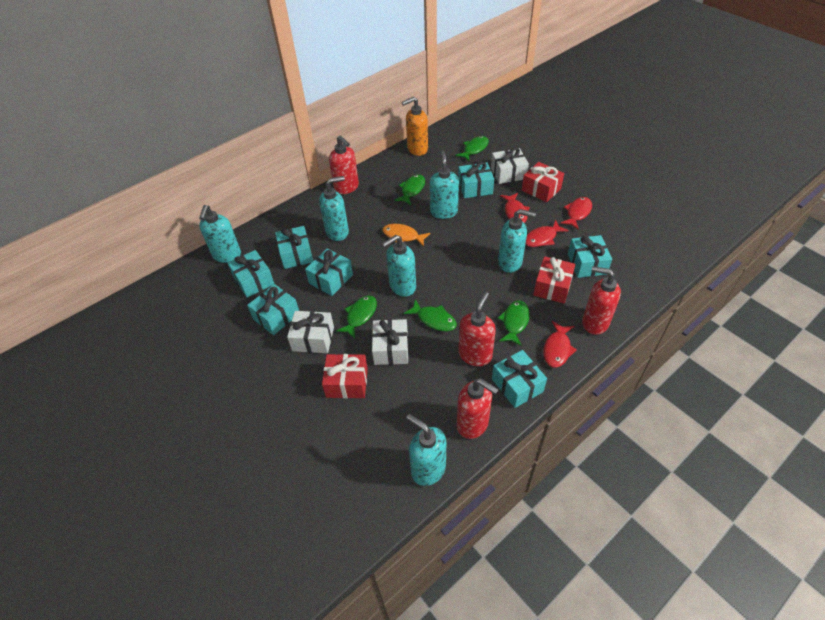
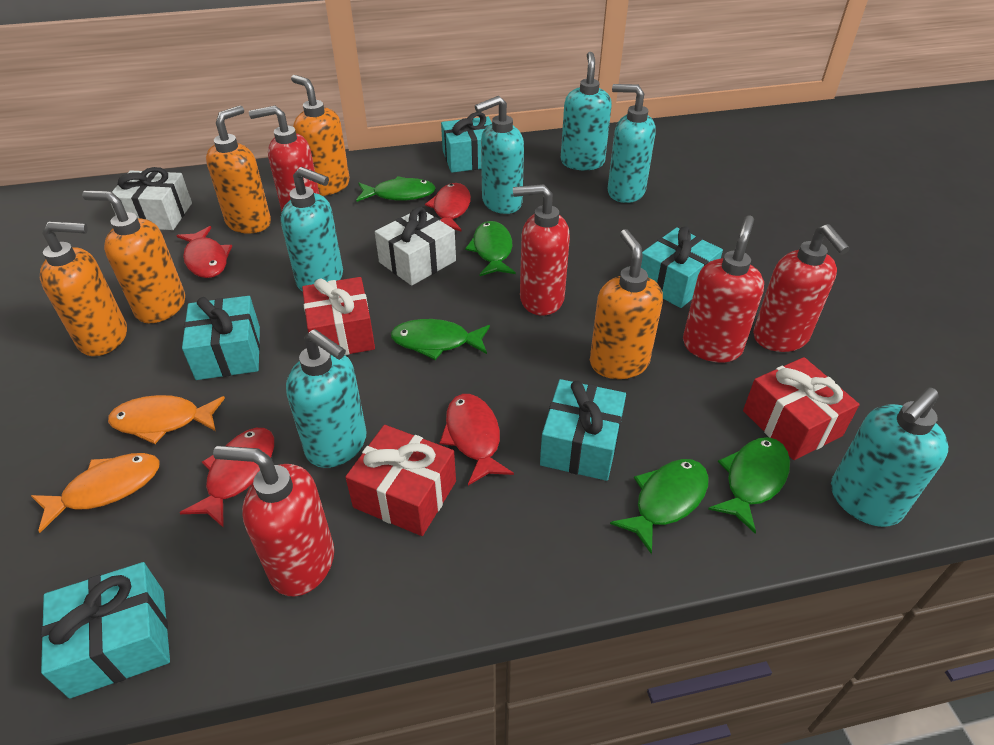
orange fish: 1 -> 2
orange soap dispenser: 1 -> 5
red soap dispenser: 4 -> 5
turquoise gift: 7 -> 5
white gift: 3 -> 2

